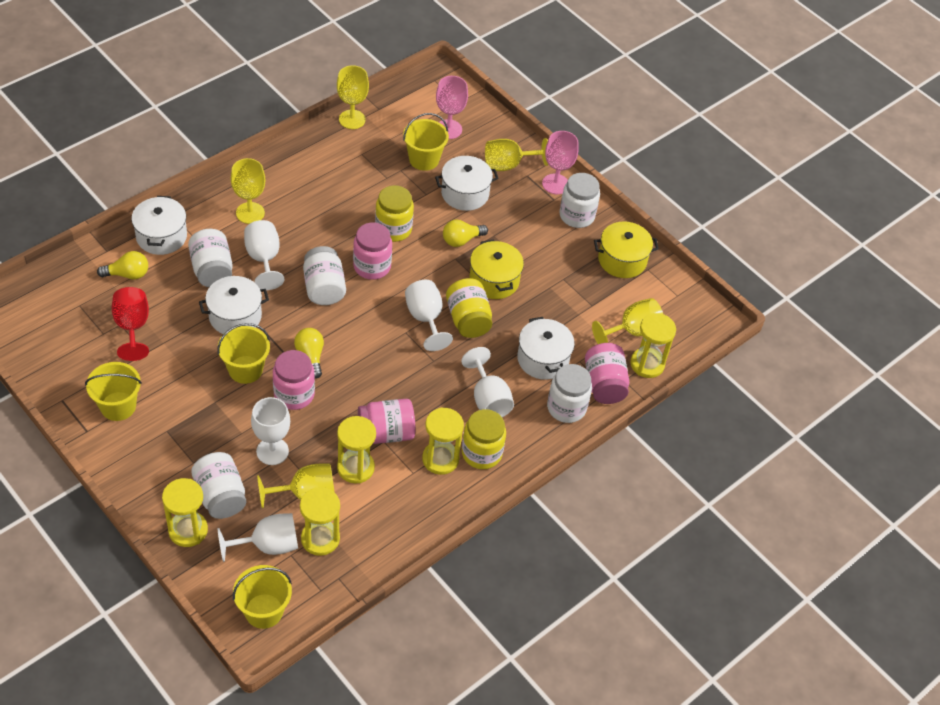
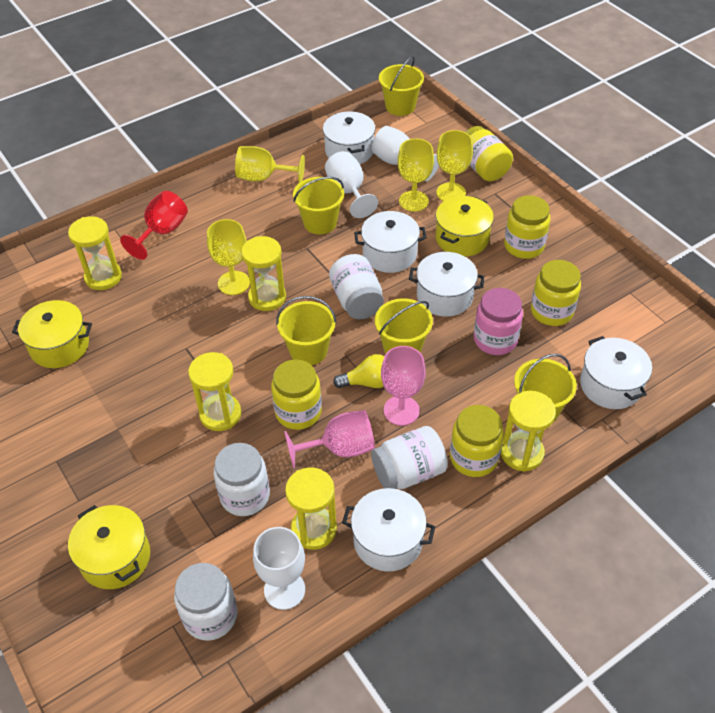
pink jar: 4 -> 1
white goblet: 5 -> 3
white jar: 5 -> 4
white pot: 4 -> 5
yellow bucket: 4 -> 5
yellow goblet: 5 -> 4
yellow jar: 3 -> 5
yellow light bulb: 3 -> 1
yellow pot: 2 -> 3

